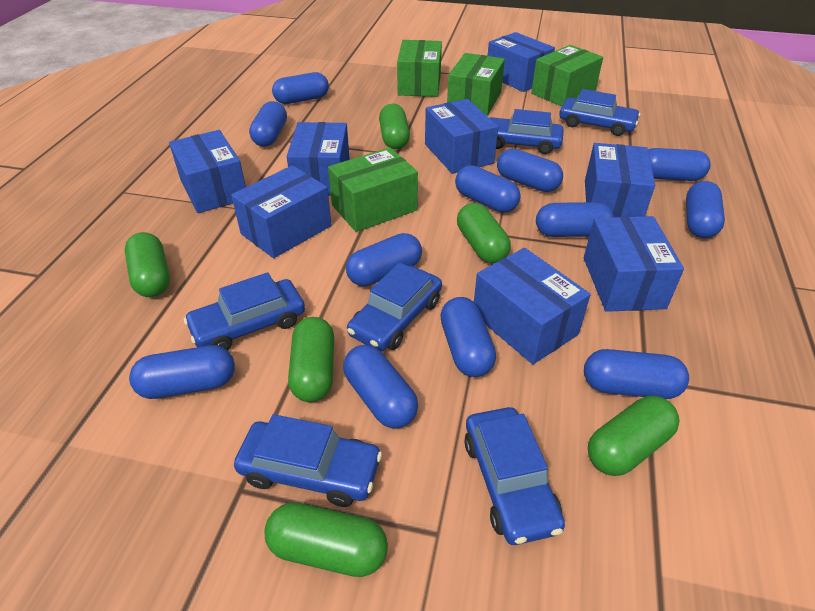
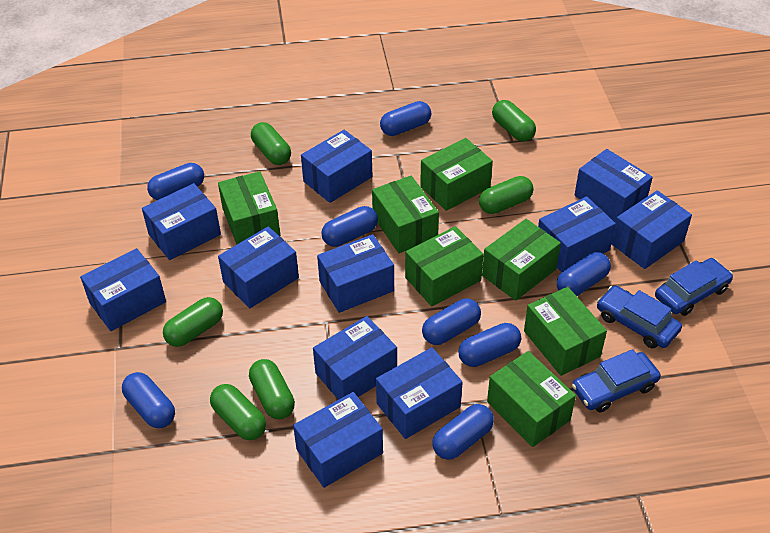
blue box: 8 -> 11
blue capsule: 12 -> 8
blue car: 6 -> 3
green box: 4 -> 7

